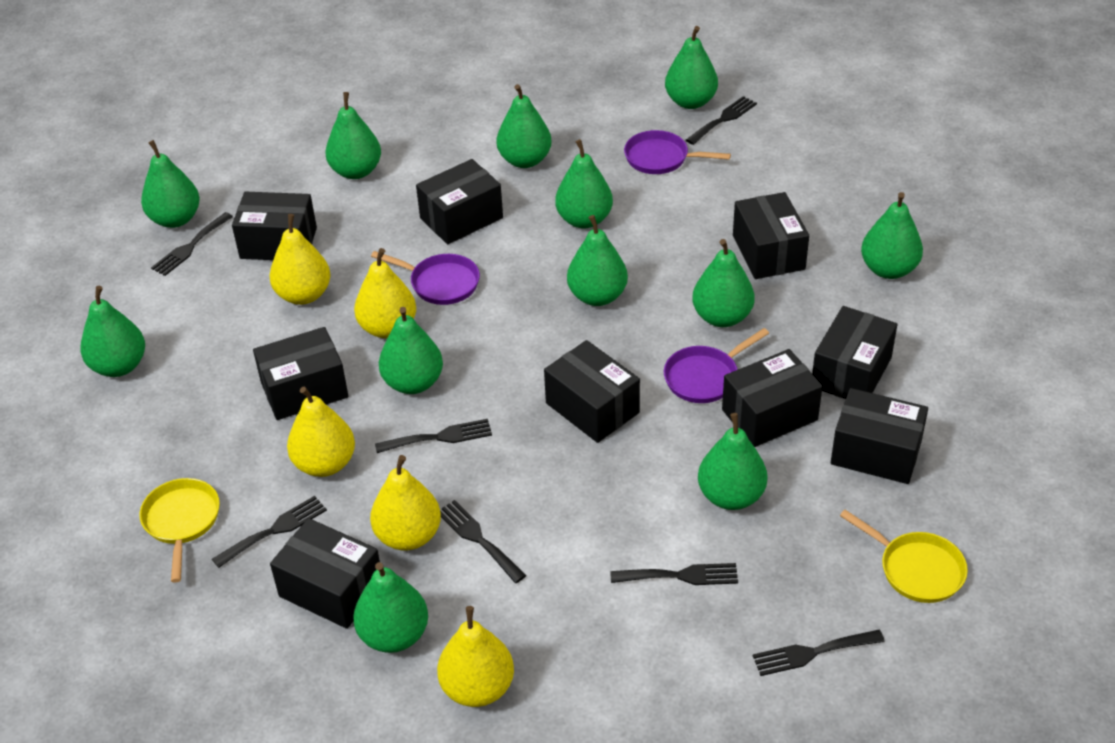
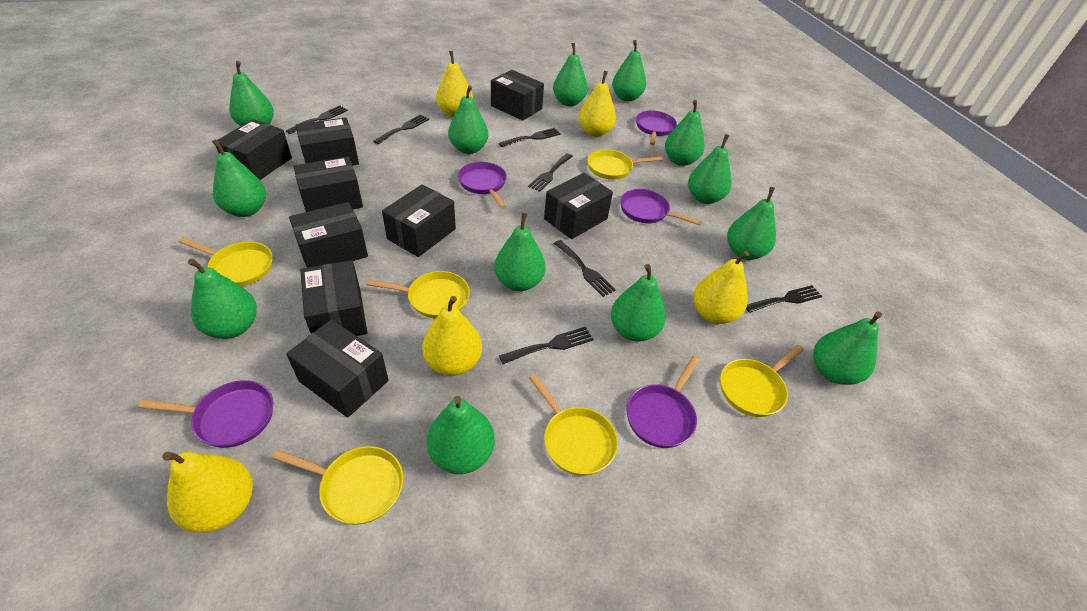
green pear: 12 -> 13
purple pan: 3 -> 5
yellow pan: 2 -> 6

